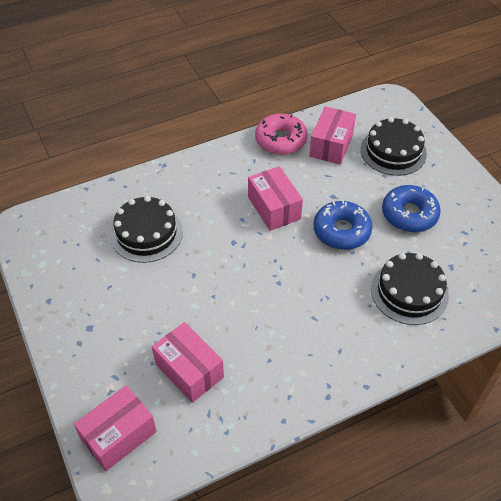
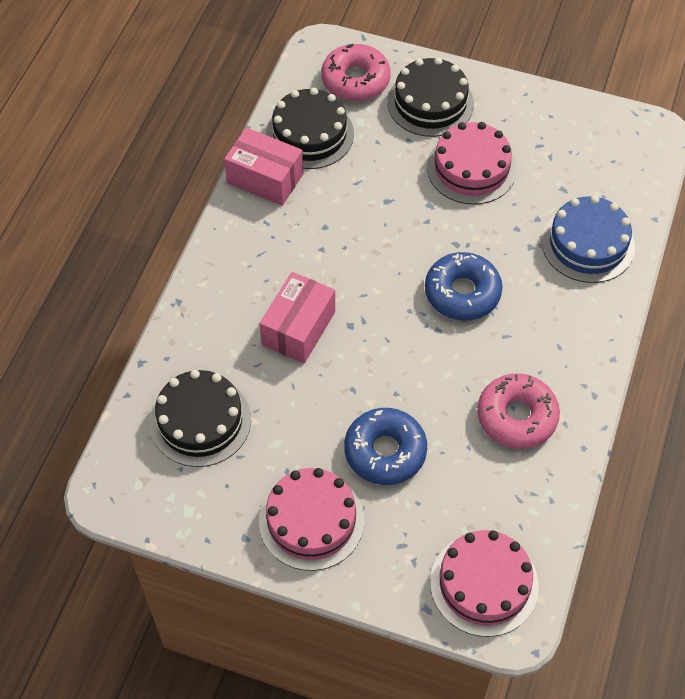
blue cake: 0 -> 1
pink box: 4 -> 2
pink cake: 0 -> 3
pink donut: 1 -> 2

